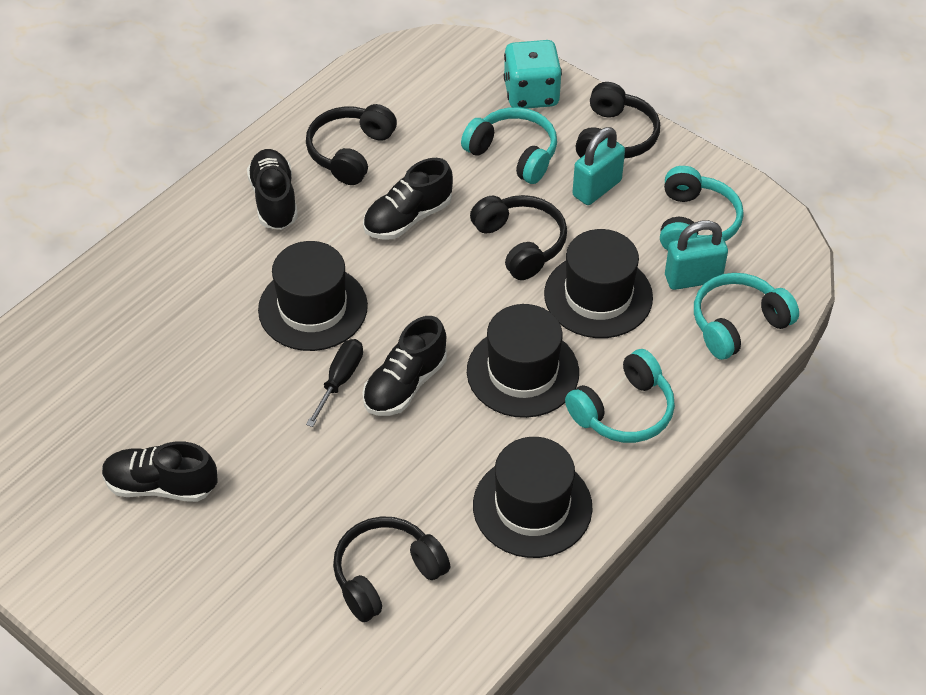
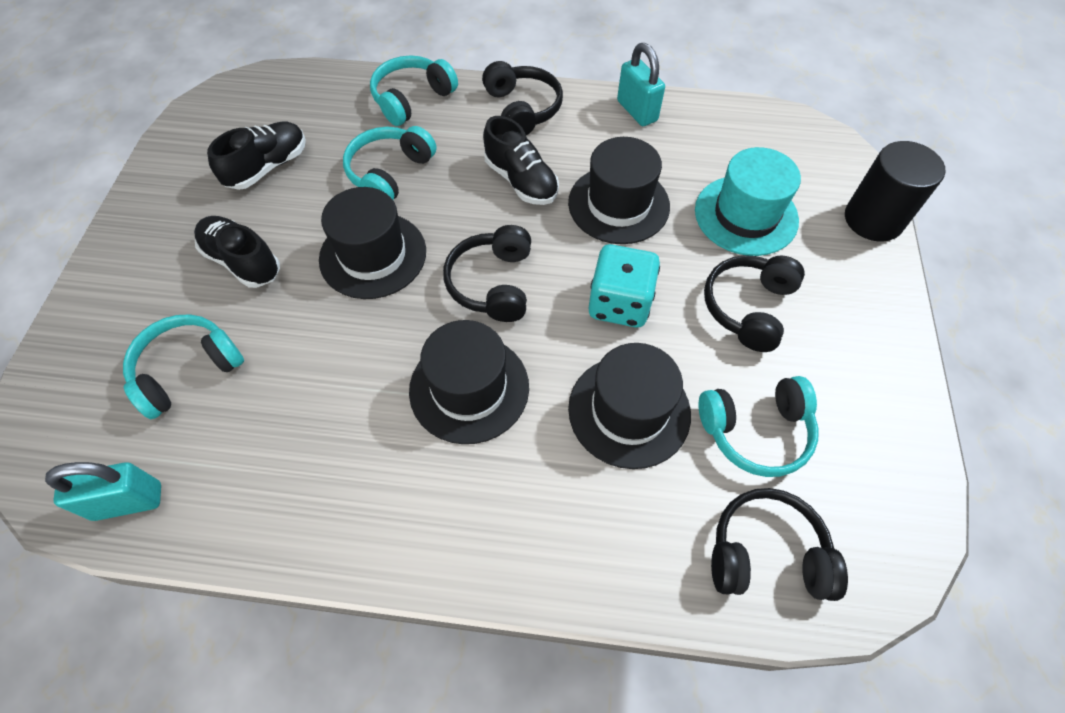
black cylinder: 0 -> 1
black screwdriver: 1 -> 0
black shoe: 4 -> 3
turquoise hat: 0 -> 1

